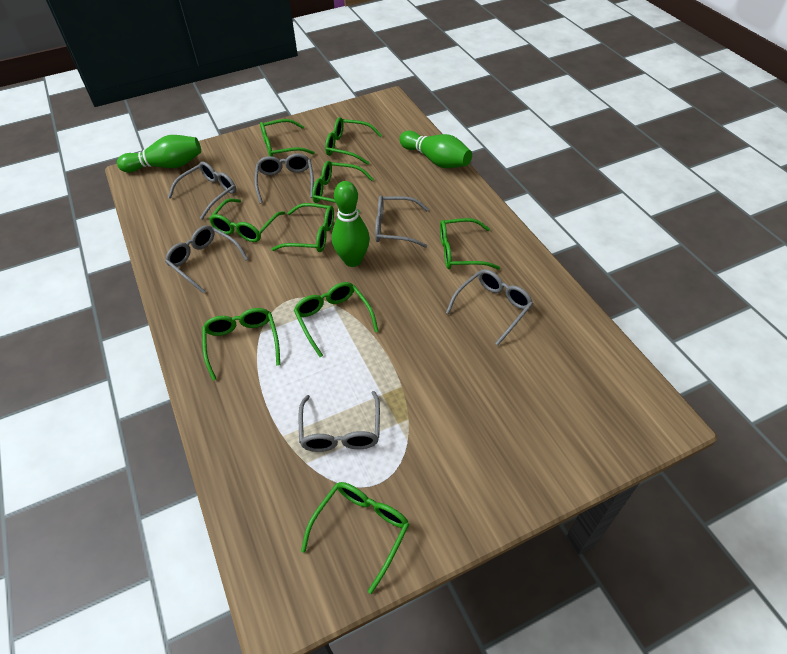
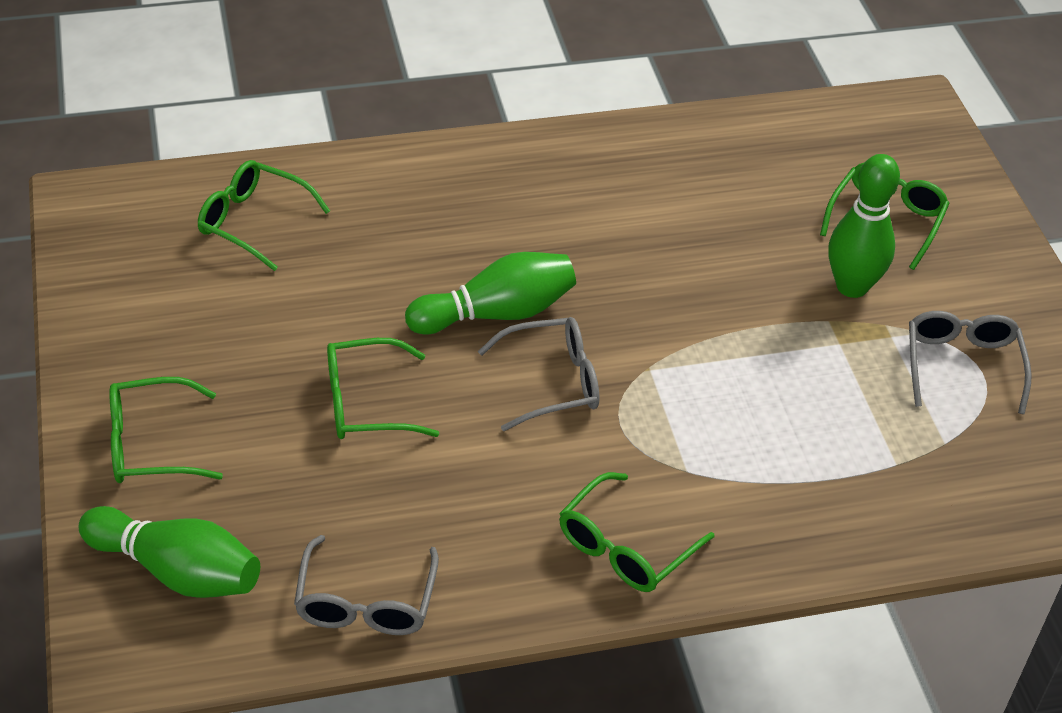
green glasses: 9 -> 5
grey glasses: 6 -> 3

